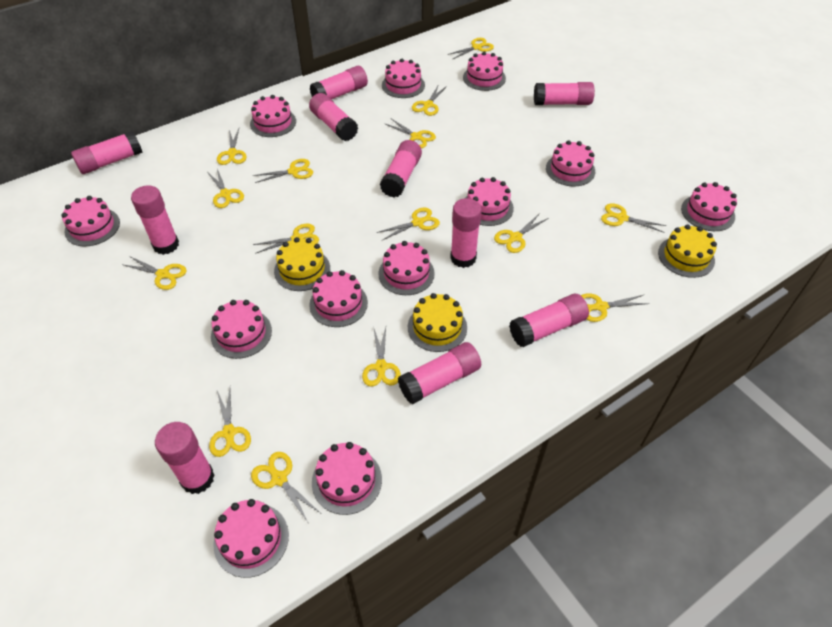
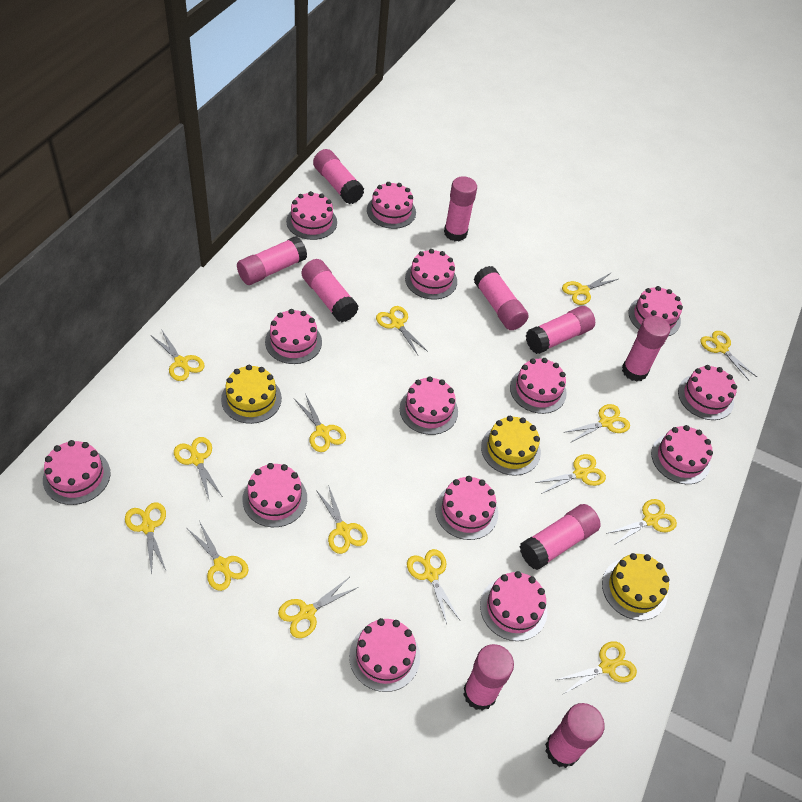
pink cake: 12 -> 14

